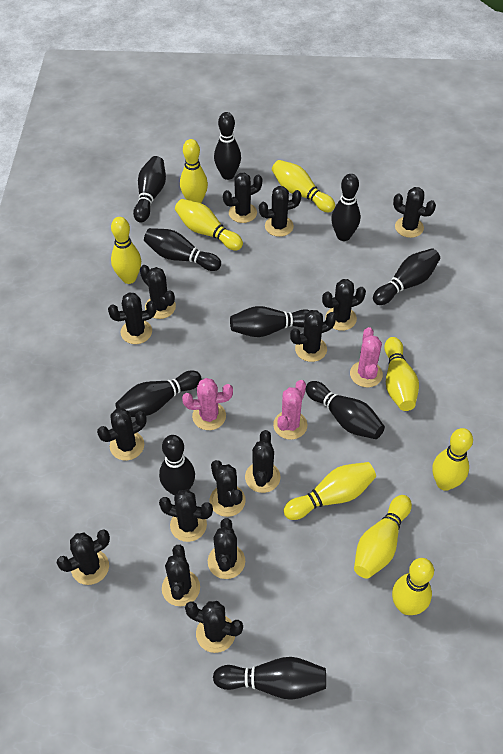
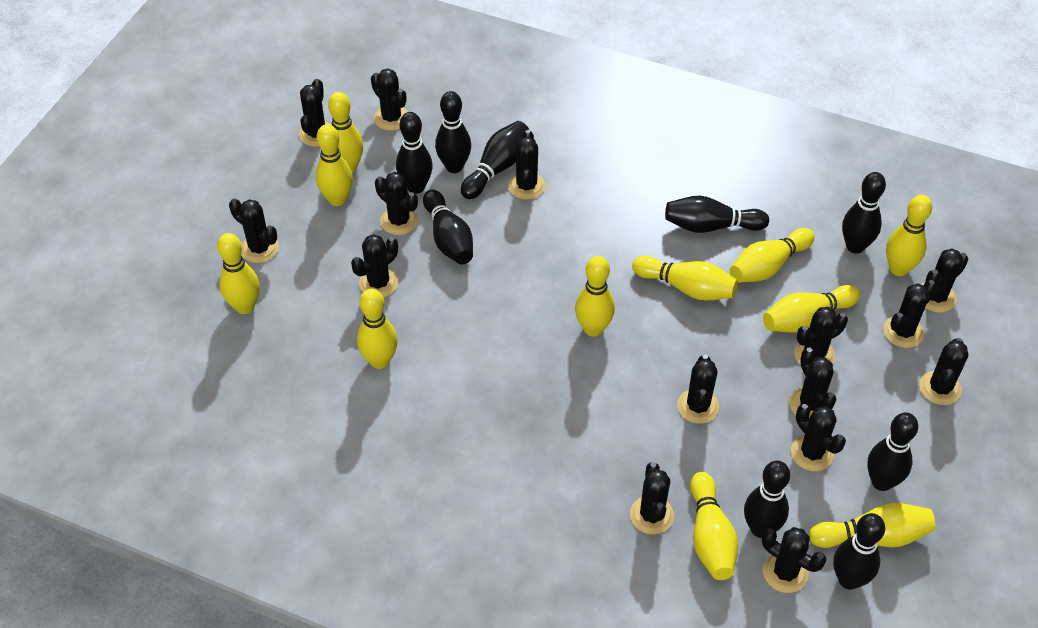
black bowling pin: 10 -> 9
pink cactus: 3 -> 0
yellow bowling pin: 9 -> 11

